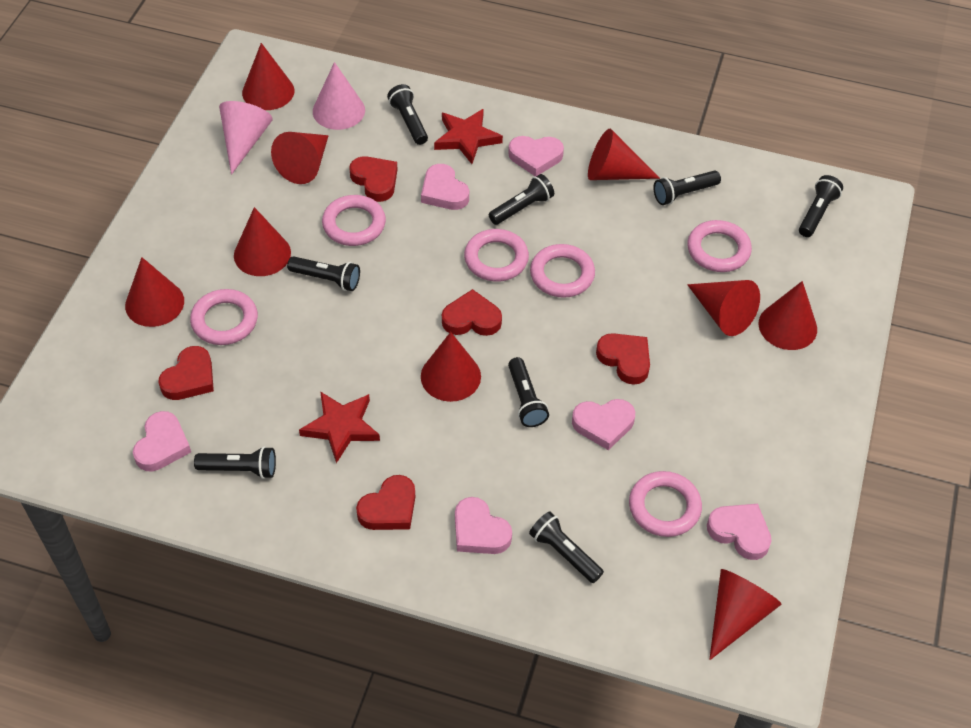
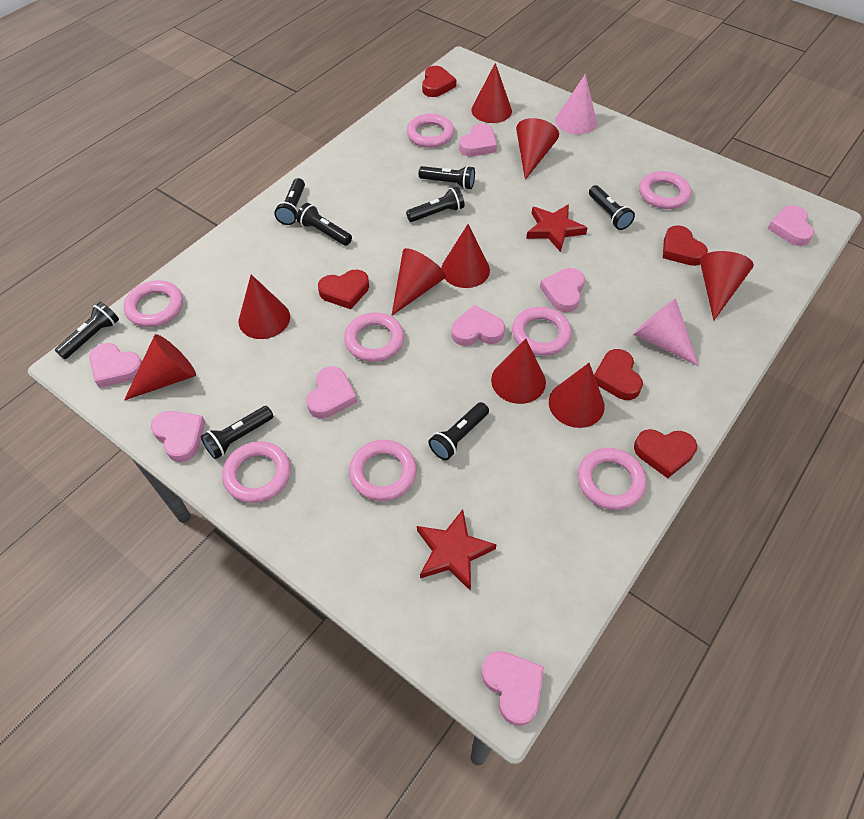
pink heart: 6 -> 8
pink ring: 6 -> 8

